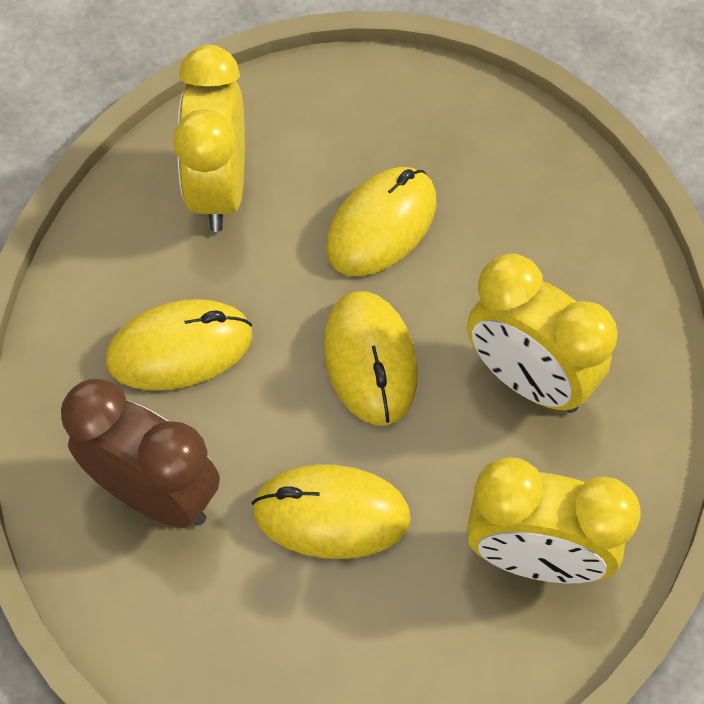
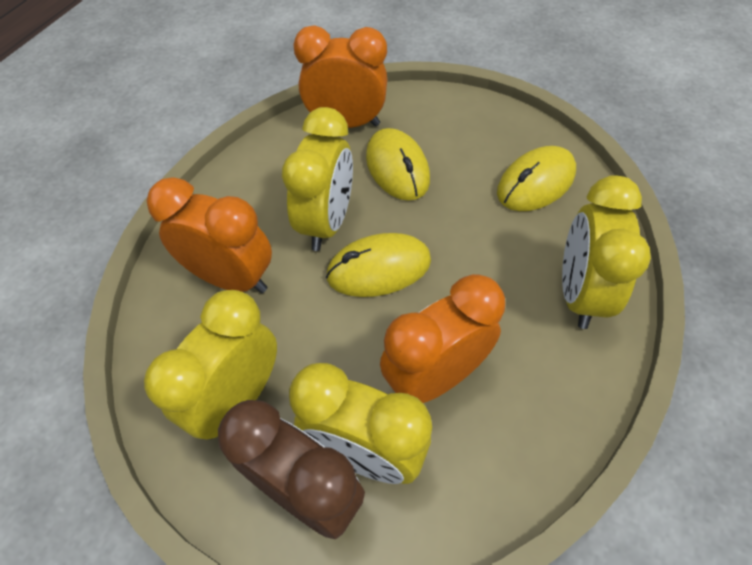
orange clock: 0 -> 3
yellow clock: 3 -> 4
yellow mouse: 4 -> 3

